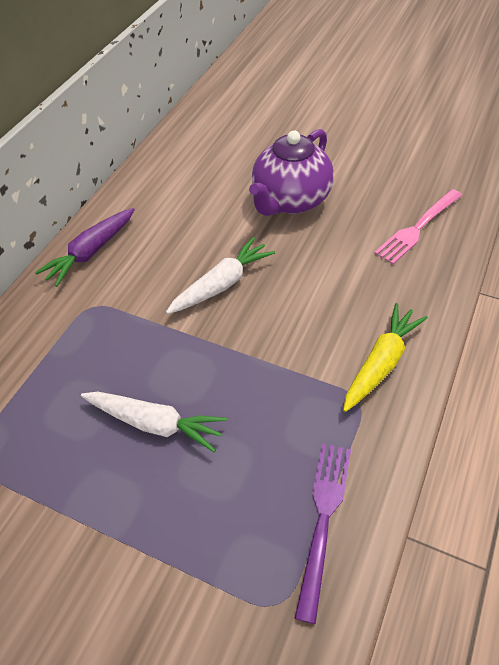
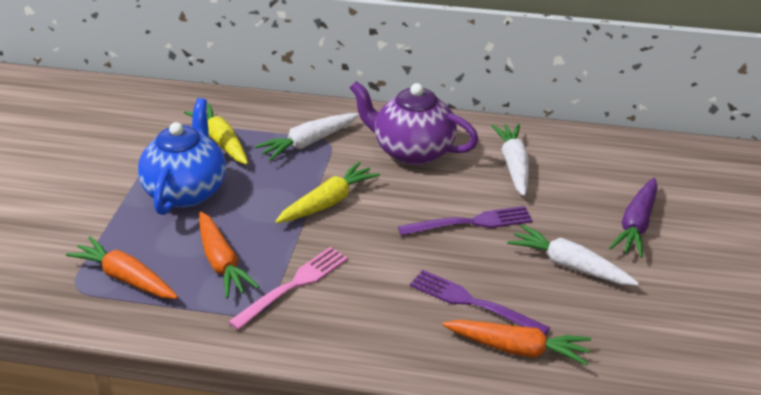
blue teapot: 0 -> 1
orange carrot: 0 -> 3
purple fork: 1 -> 2
white carrot: 2 -> 3
yellow carrot: 1 -> 2

